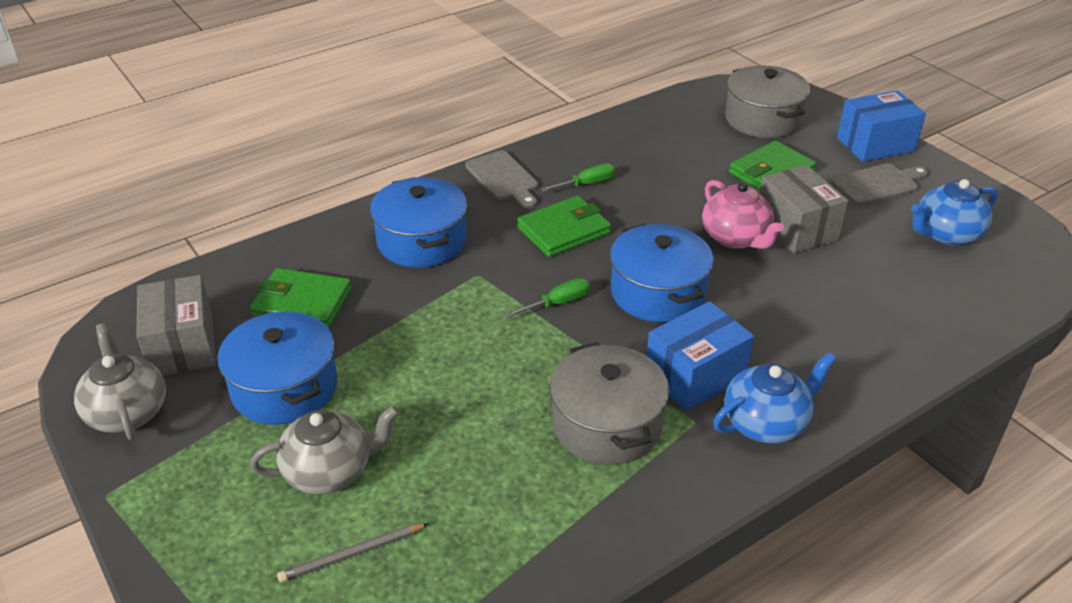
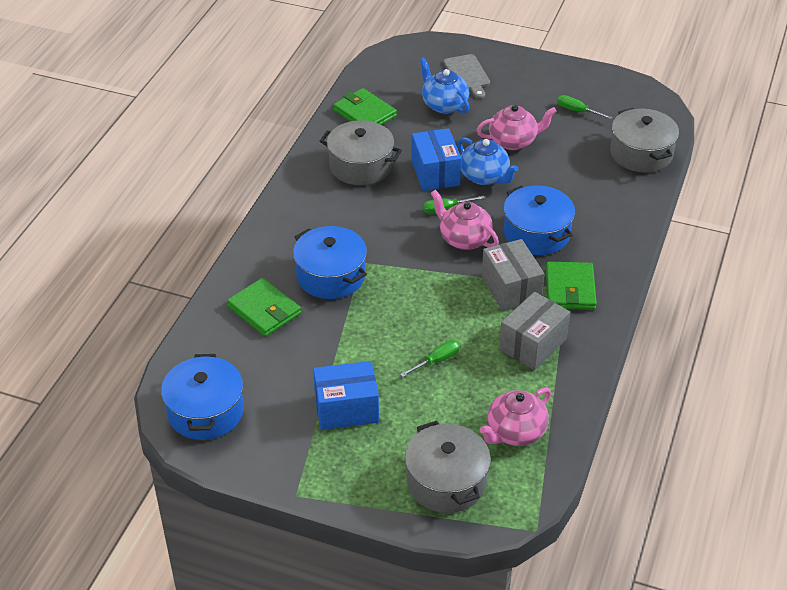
green screwdriver: 2 -> 3
grey cutting board: 2 -> 1
grey pencil: 1 -> 0
grey pot: 2 -> 3
grey teapot: 2 -> 0
pink teapot: 1 -> 3

